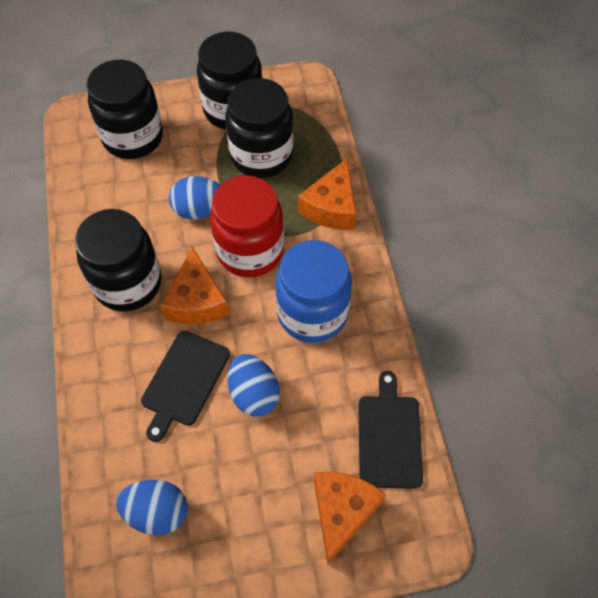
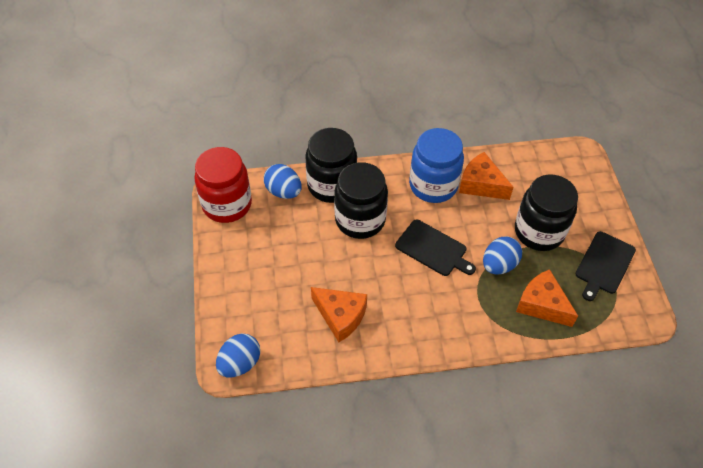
black jar: 4 -> 3

